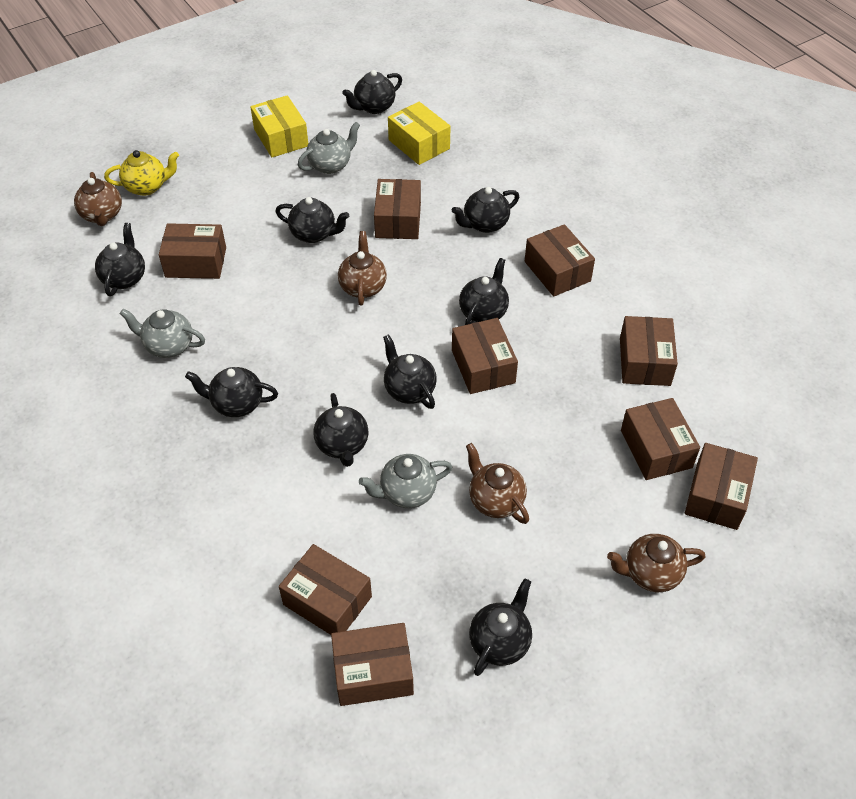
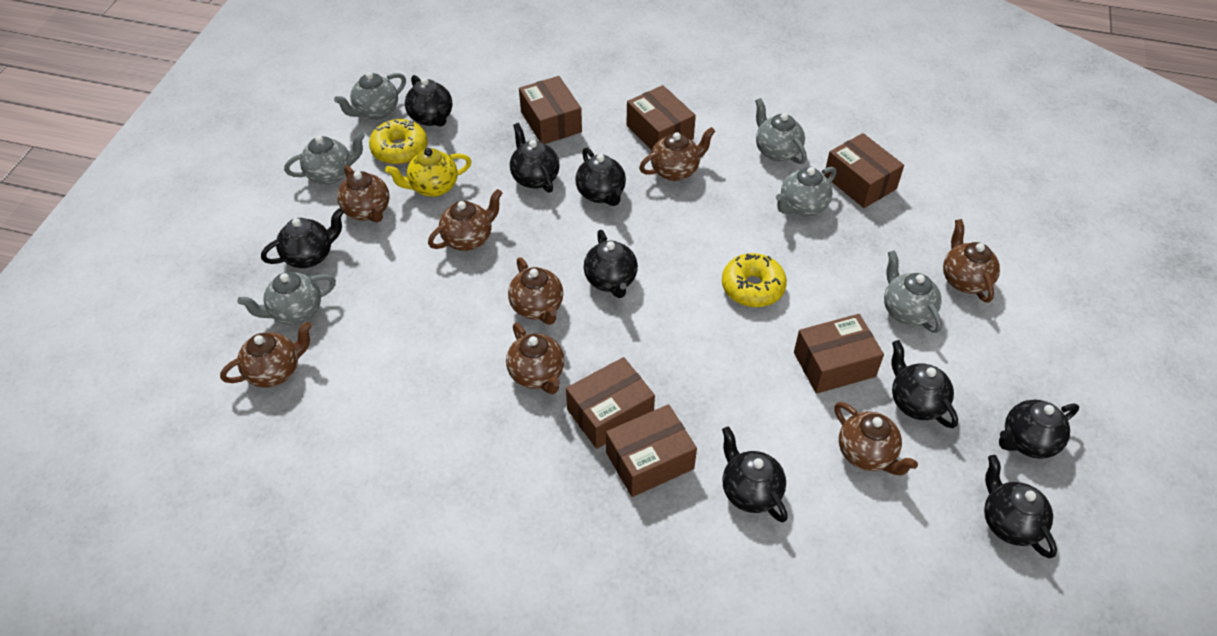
brown box: 9 -> 6
brown teapot: 4 -> 8
grey teapot: 3 -> 6
yellow box: 2 -> 0
yellow donut: 0 -> 2

